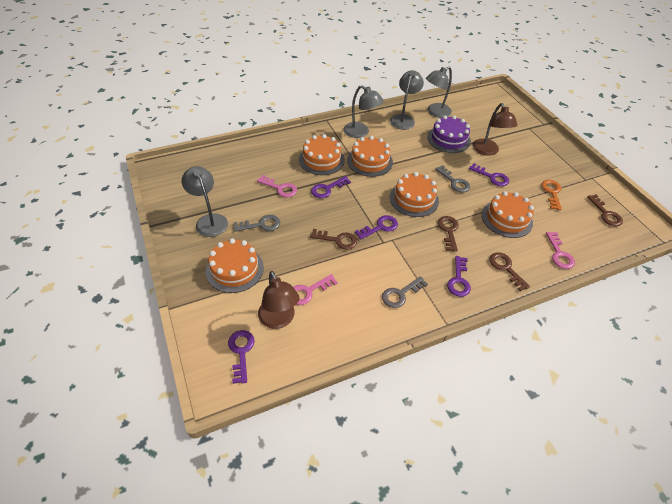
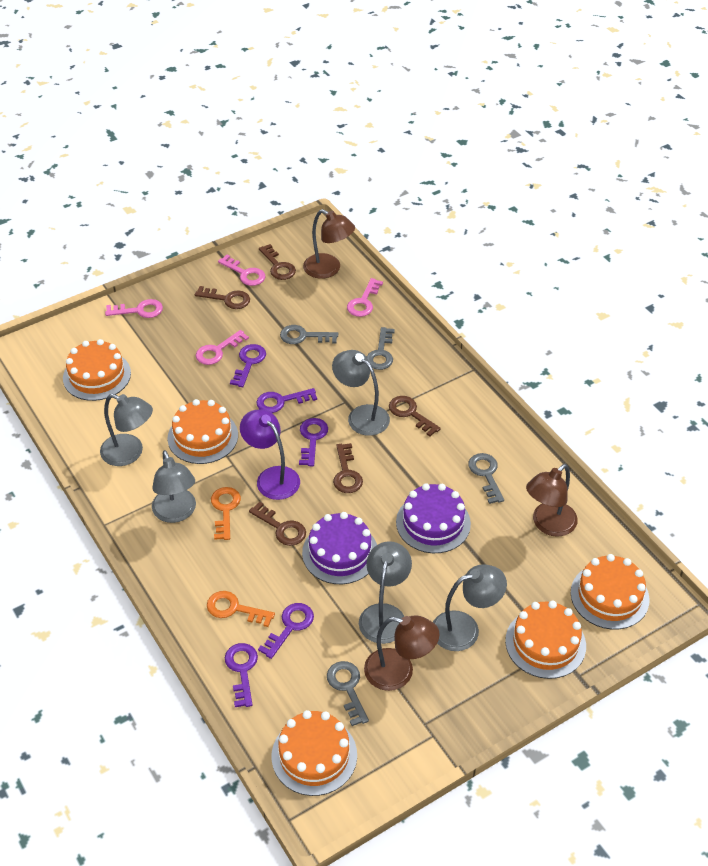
brown key: 4 -> 5
brown lamp: 2 -> 3
grey key: 3 -> 4
grey lamp: 4 -> 5
orange key: 1 -> 2
pink key: 3 -> 4
purple cake: 1 -> 2
purple lamp: 0 -> 1

